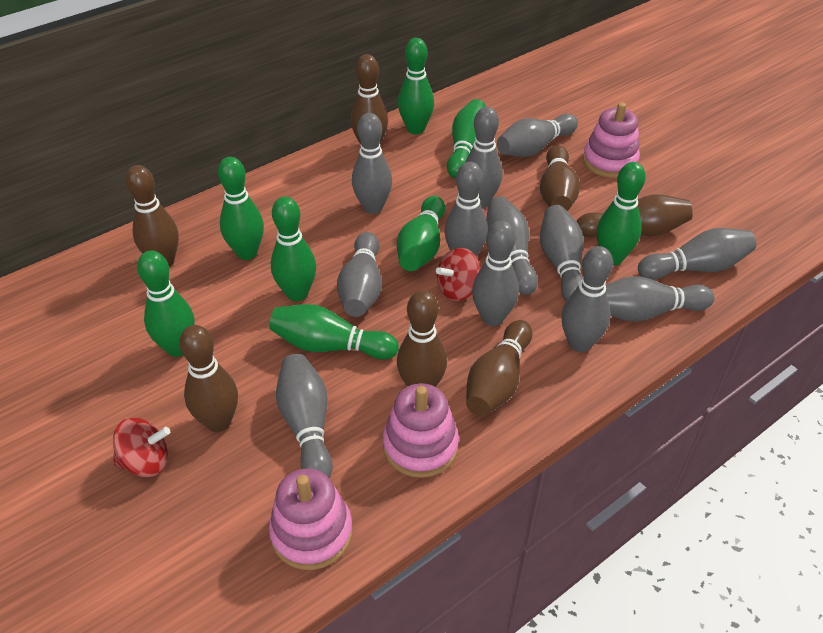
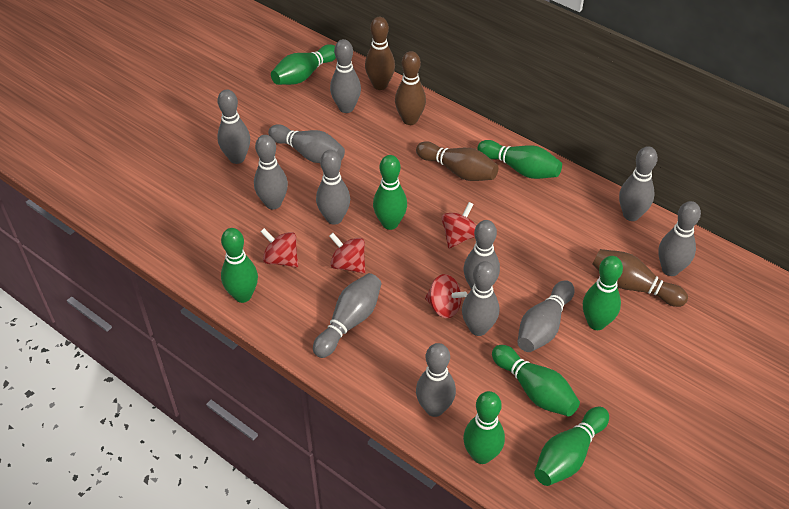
brown bowling pin: 7 -> 4
pink stacking toy: 3 -> 0
red spinning top: 2 -> 4

